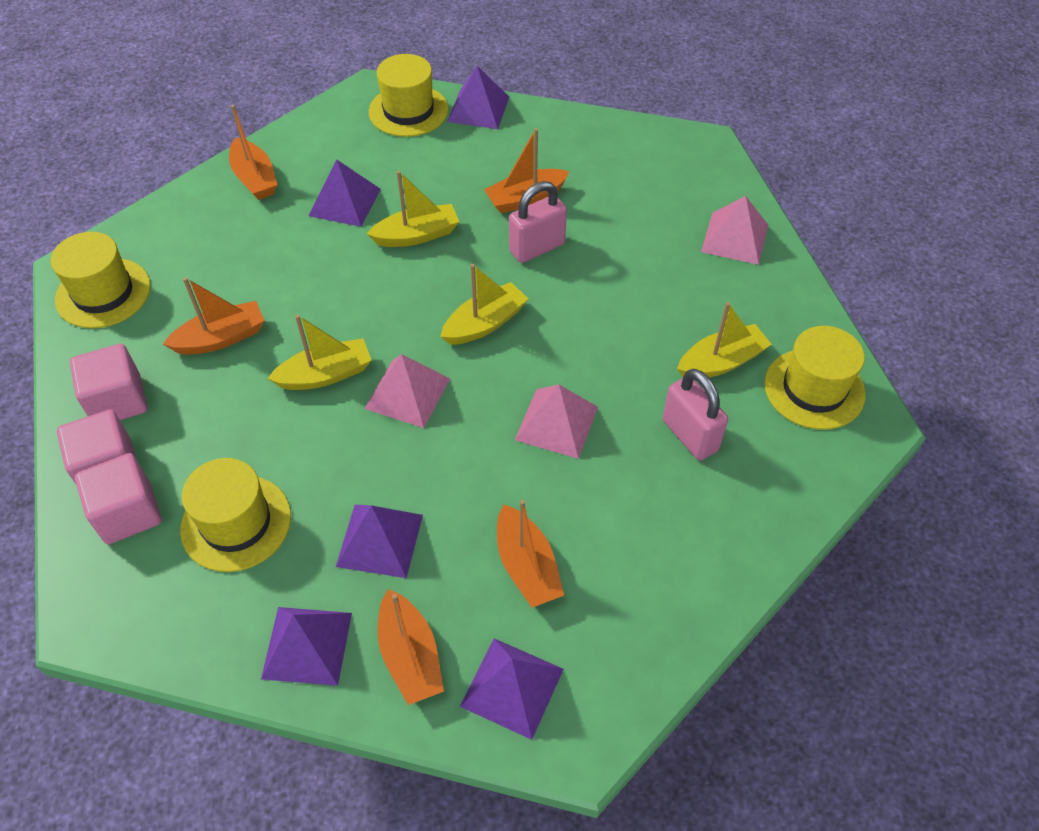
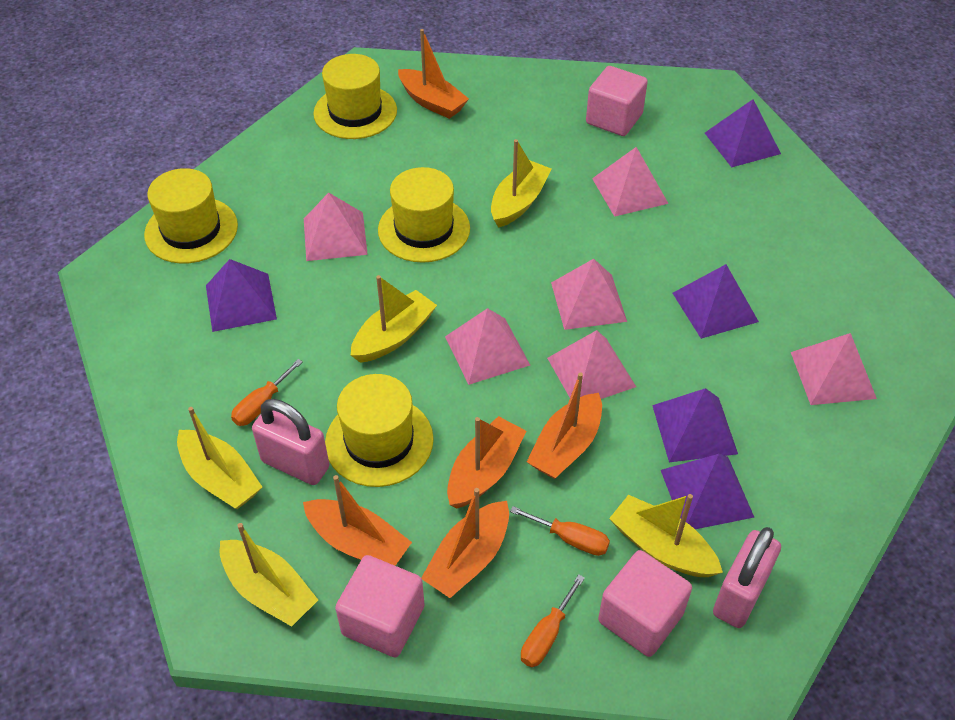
orange screwdriver: 0 -> 3
pink pyramid: 3 -> 6
yellow boat: 4 -> 5

